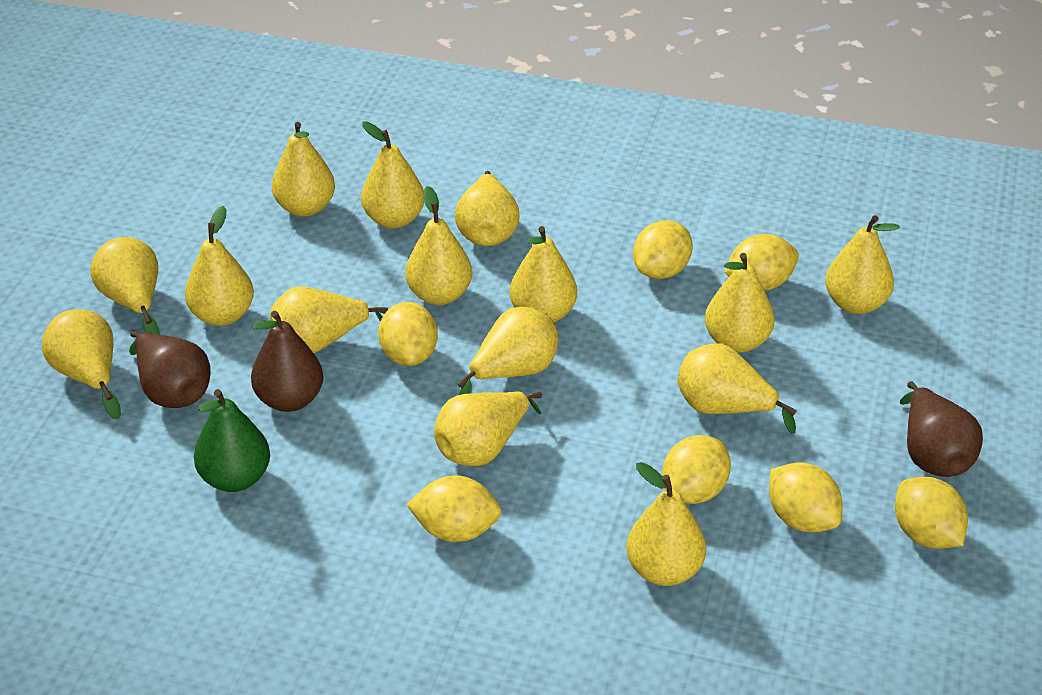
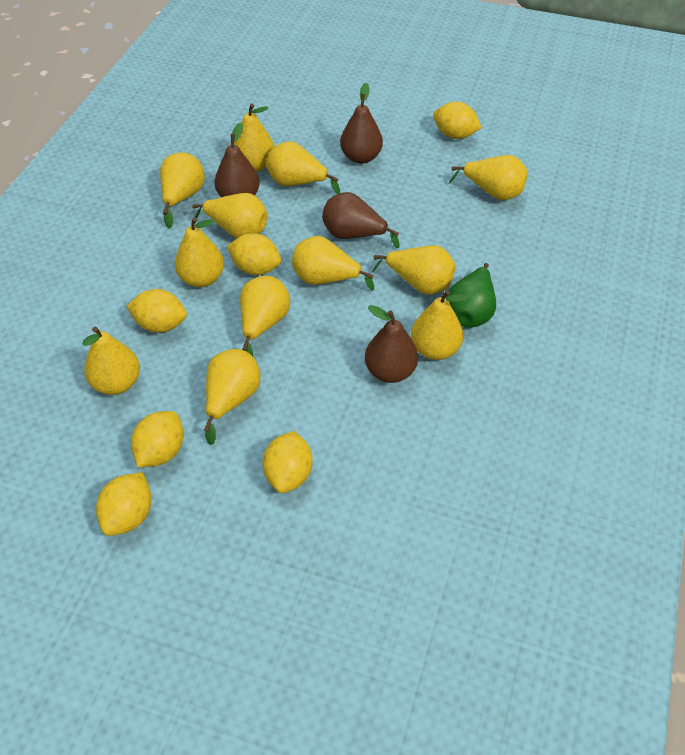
brown pear: 3 -> 4
yellow lemon: 7 -> 6
yellow pear: 15 -> 12

